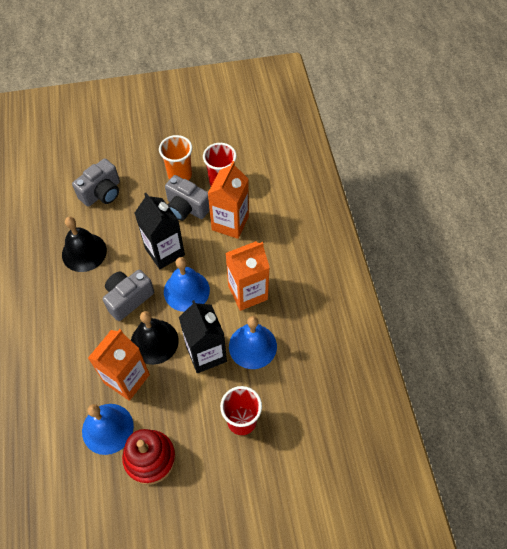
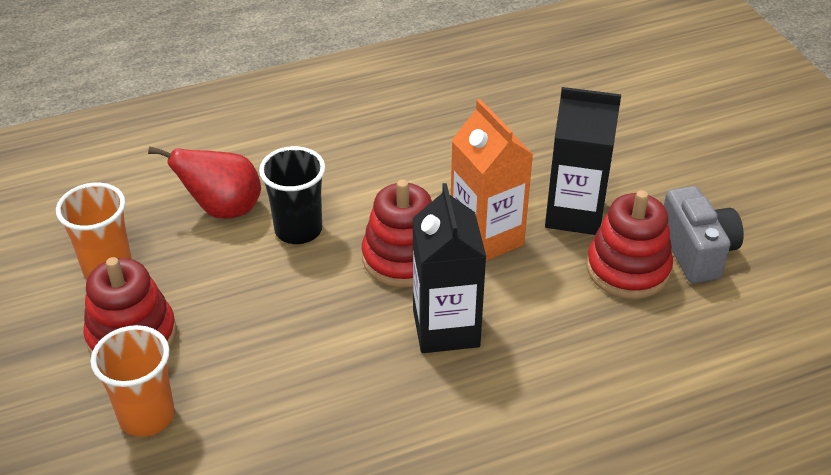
black bell: 2 -> 0
black cup: 0 -> 1
blue bell: 3 -> 0
grey camera: 3 -> 1
orange carton: 3 -> 1
orange cup: 1 -> 2
red cup: 2 -> 0
red pear: 0 -> 1
red stacking toy: 1 -> 3

